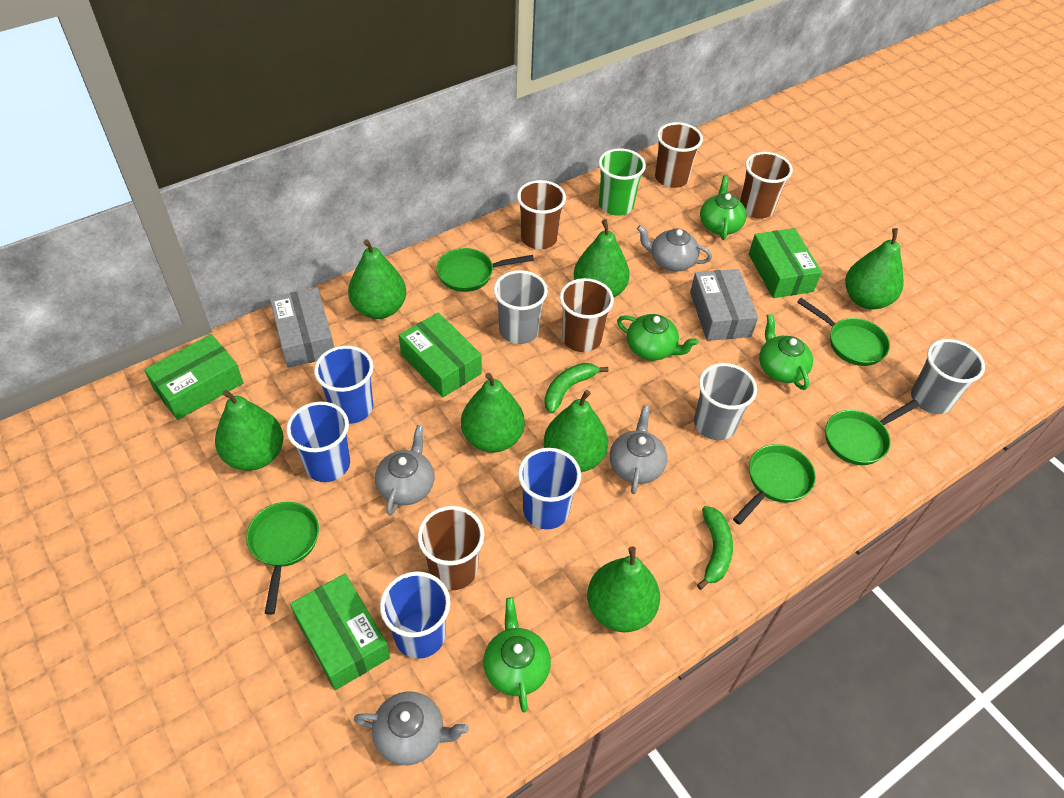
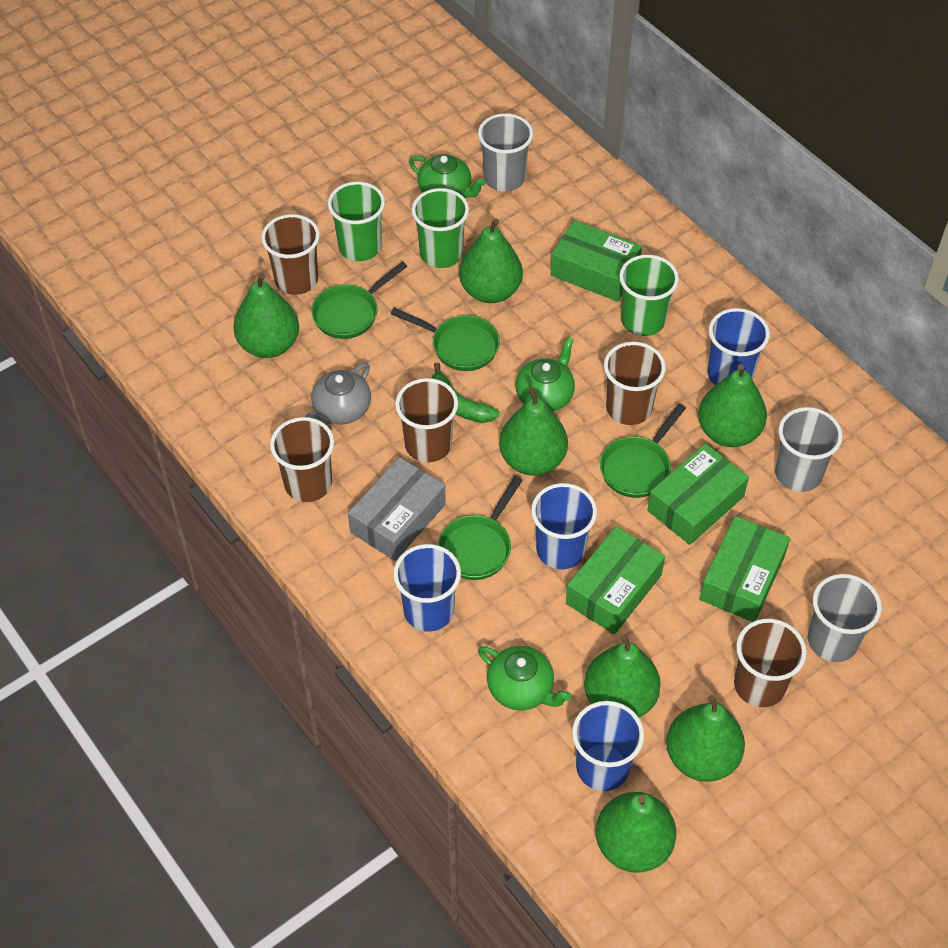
green banana: 2 -> 1
green cup: 1 -> 3
green pan: 5 -> 4
green teapot: 4 -> 3
grey box: 2 -> 1
grey teapot: 4 -> 1

